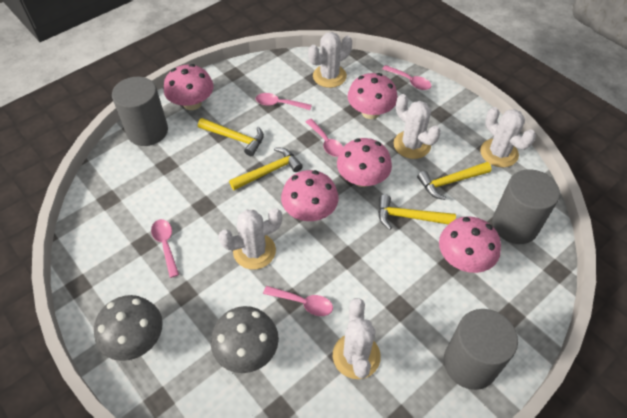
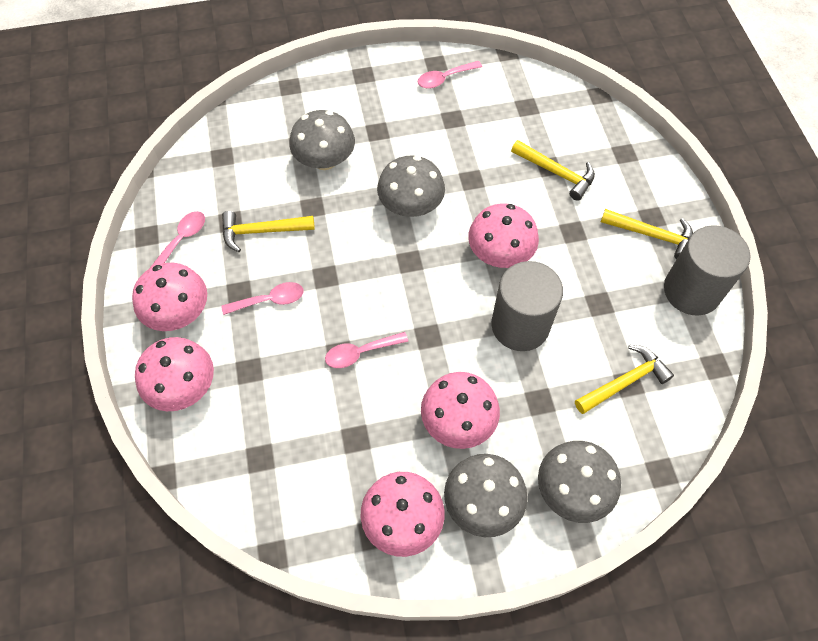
grey cylinder: 3 -> 2
grey mushroom: 2 -> 4
pink spoon: 5 -> 4
white cactus: 5 -> 0

